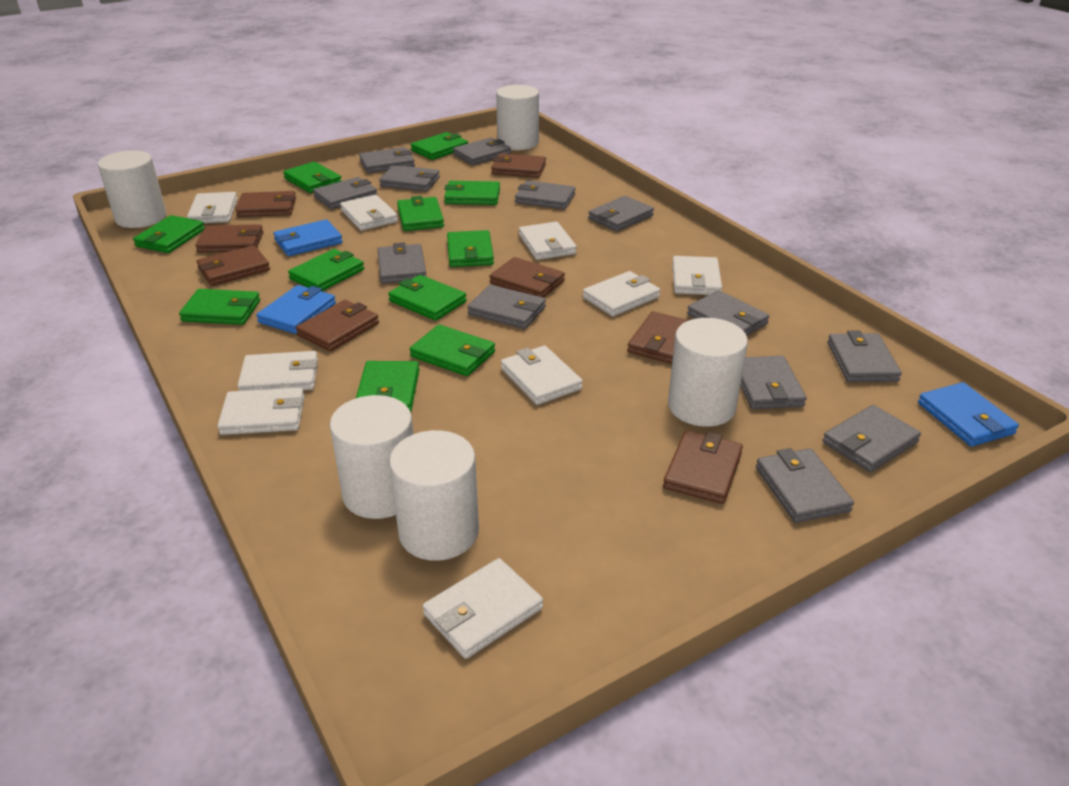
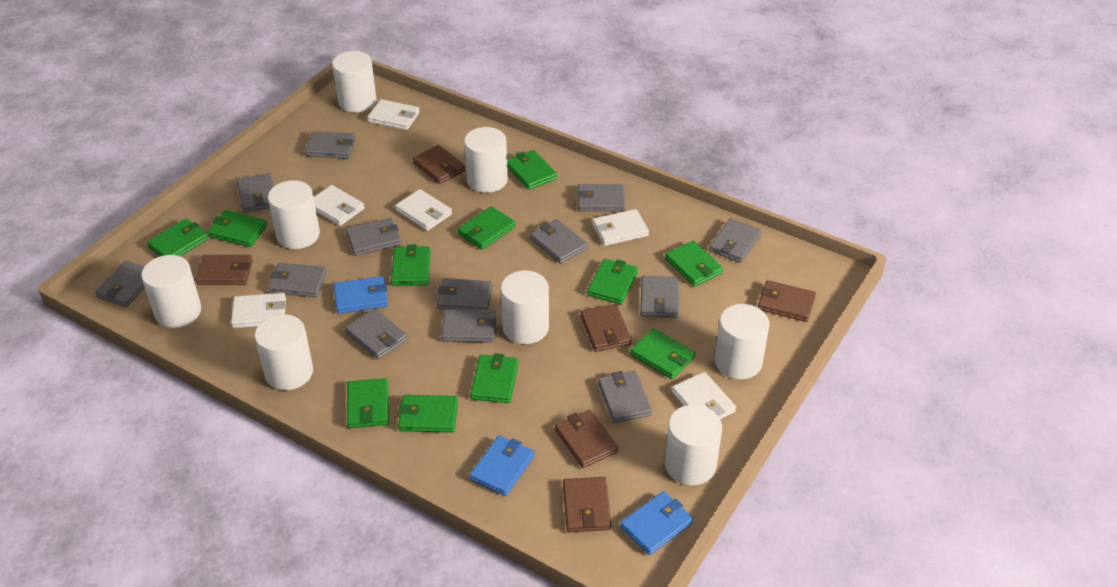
brown wallet: 8 -> 6
white cylinder: 5 -> 8
white wallet: 9 -> 6

